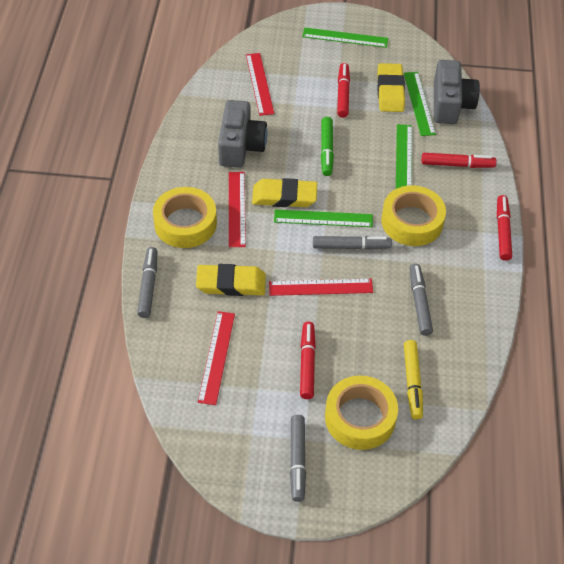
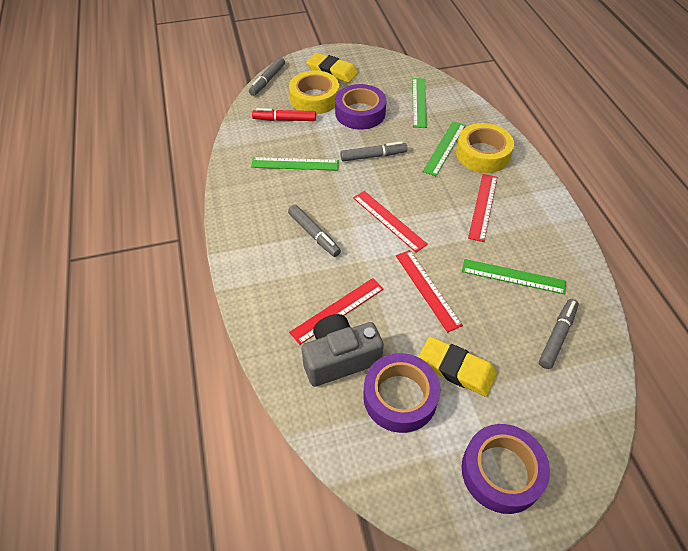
green marker: 1 -> 0
grey camera: 2 -> 1
purple tape: 0 -> 3
red marker: 4 -> 1
yellow eraser: 3 -> 2
yellow marker: 1 -> 0
yellow tape: 3 -> 2

